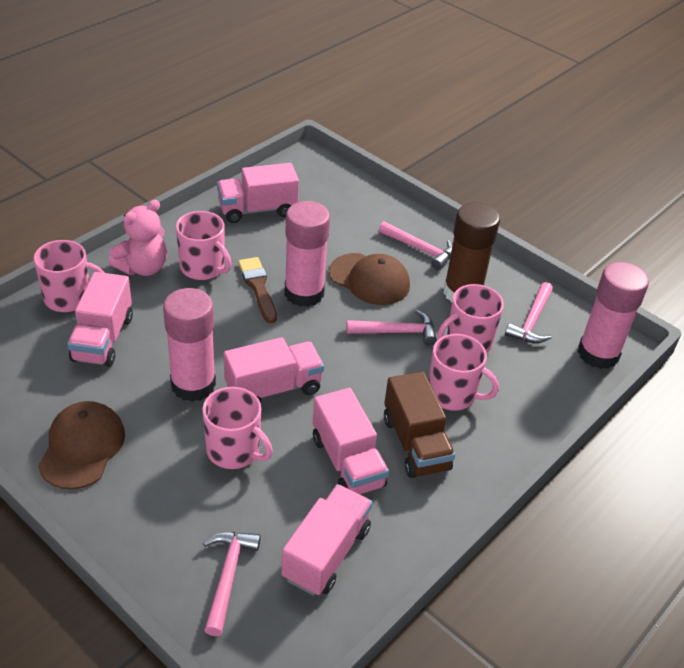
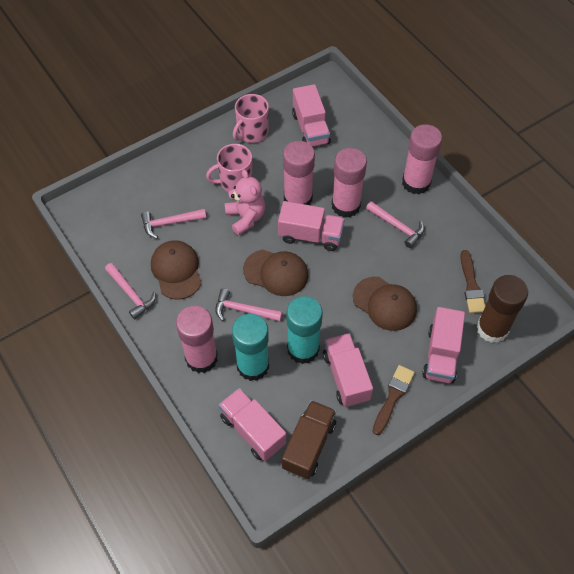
brown brush: 1 -> 2
brown cap: 2 -> 3
pink glue stick: 3 -> 4
pink mug: 5 -> 2
turquoise glue stick: 0 -> 2

